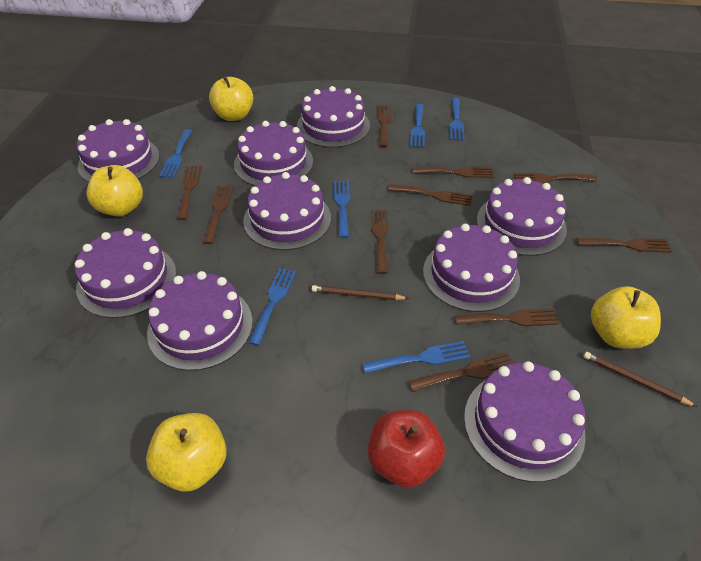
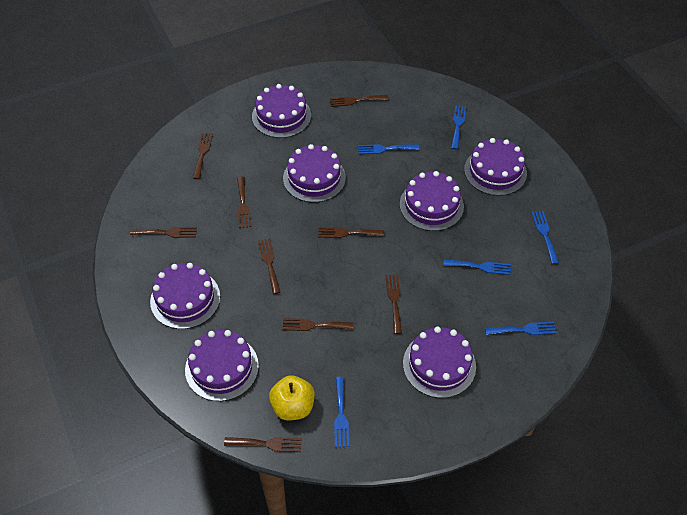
brown fork: 10 -> 9
brown pencil: 2 -> 0
purple cake: 9 -> 7
red apple: 1 -> 0
yellow apple: 4 -> 1

